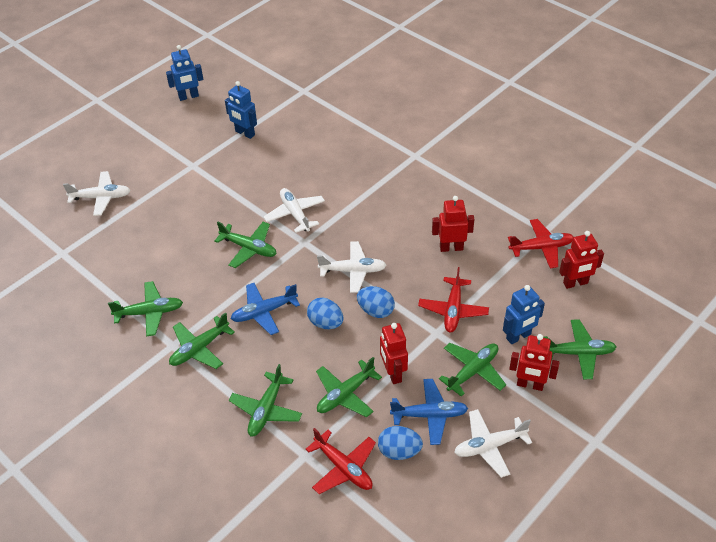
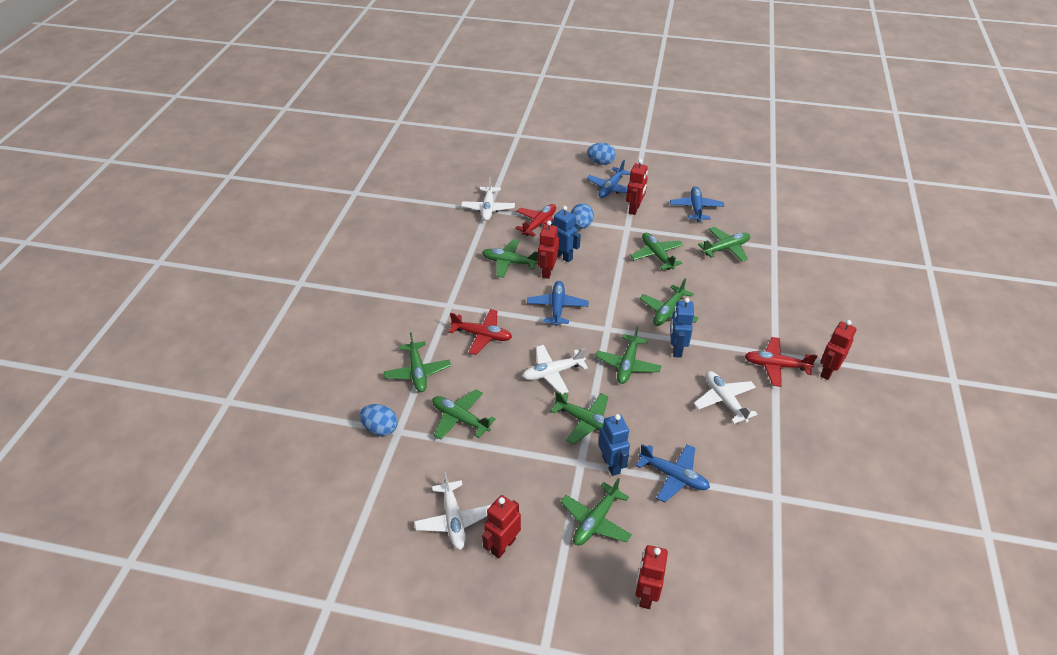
blue plane: 2 -> 4
green plane: 7 -> 9
red robot: 4 -> 5

